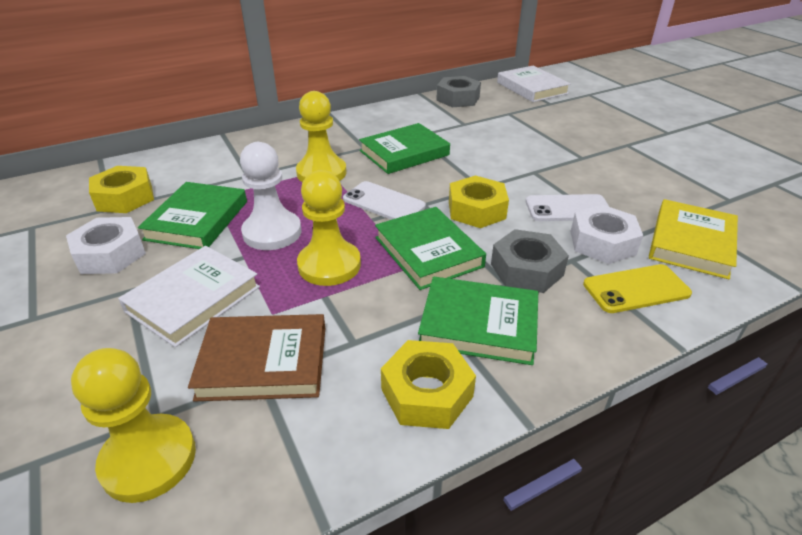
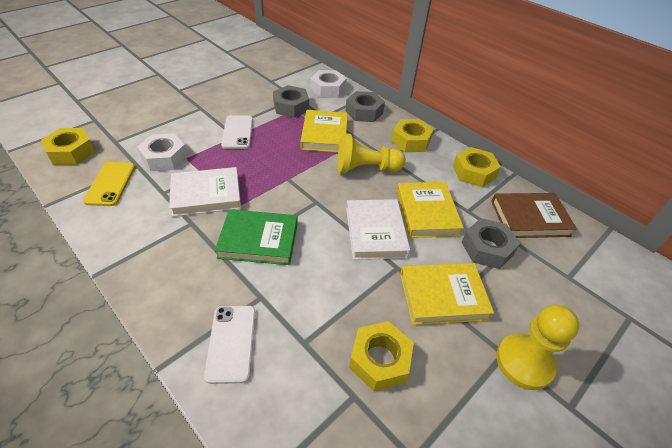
green book: 4 -> 1
grey nut: 2 -> 3
white pawn: 1 -> 0
yellow book: 1 -> 3
yellow nut: 3 -> 4
yellow pawn: 3 -> 2

